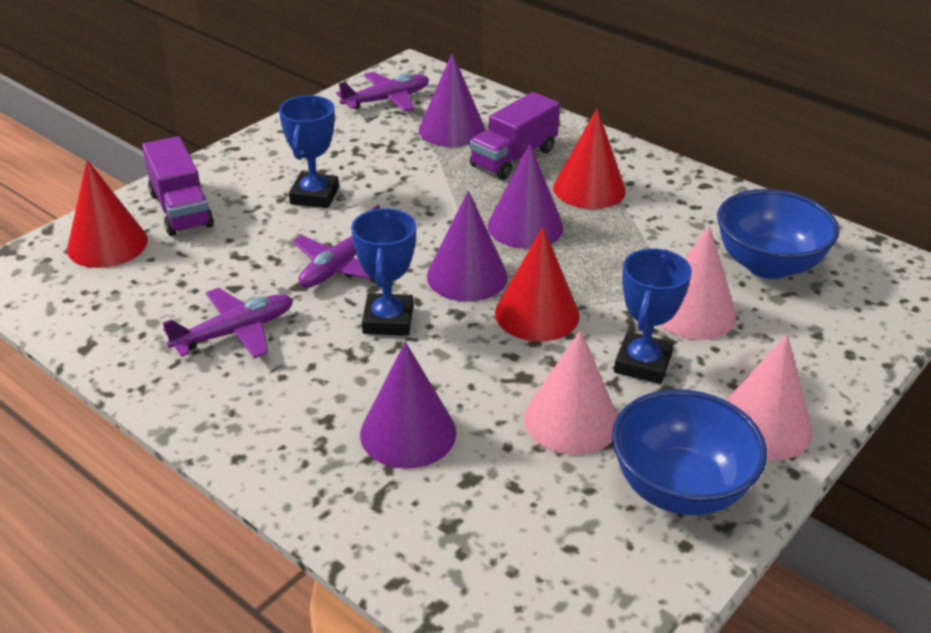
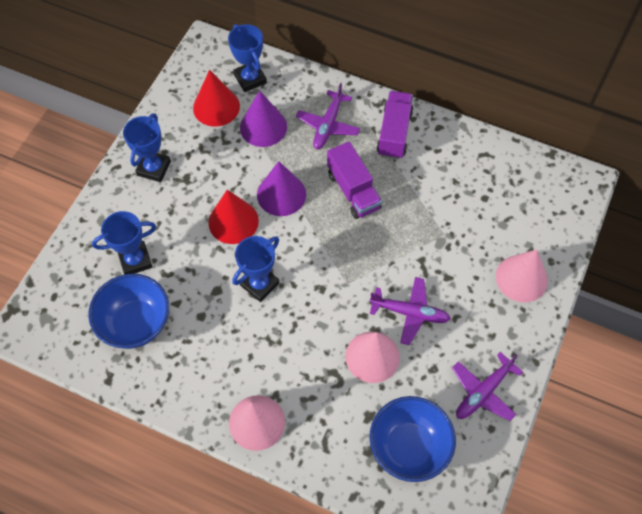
blue trophy: 3 -> 4
purple cone: 4 -> 2
red cone: 3 -> 2

